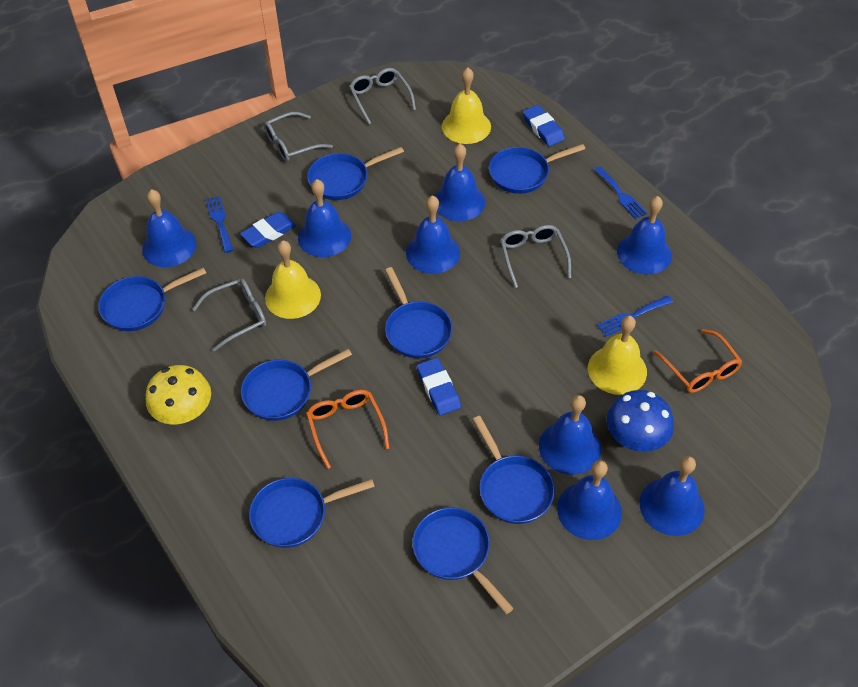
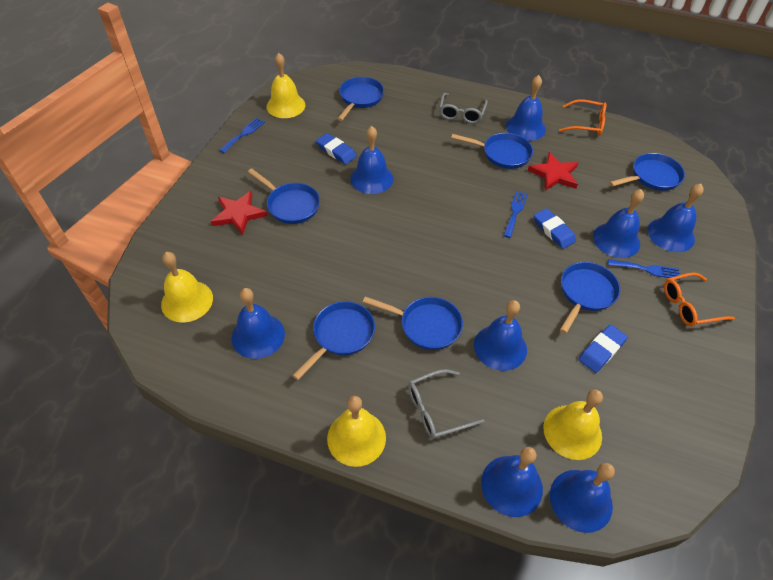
blue mushroom: 1 -> 0
blue pan: 8 -> 7
grey glasses: 4 -> 2
red star: 0 -> 2
yellow bell: 3 -> 4
yellow mushroom: 1 -> 0

